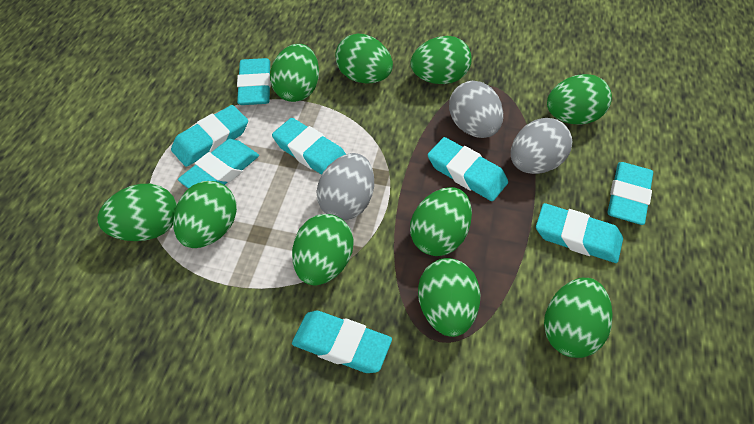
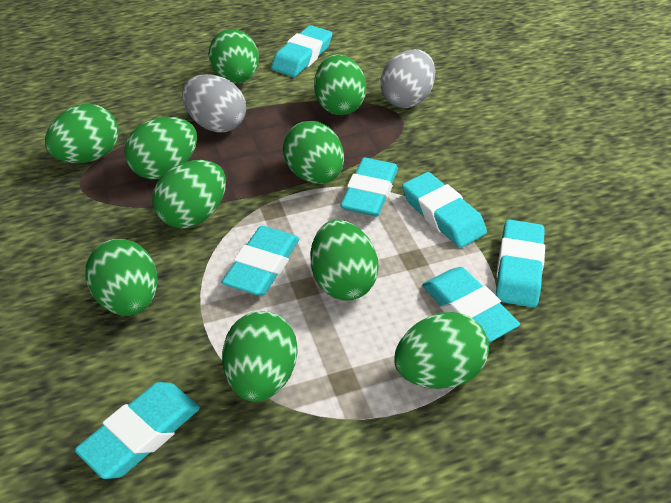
grey egg: 3 -> 2
turquoise eraser: 8 -> 7

